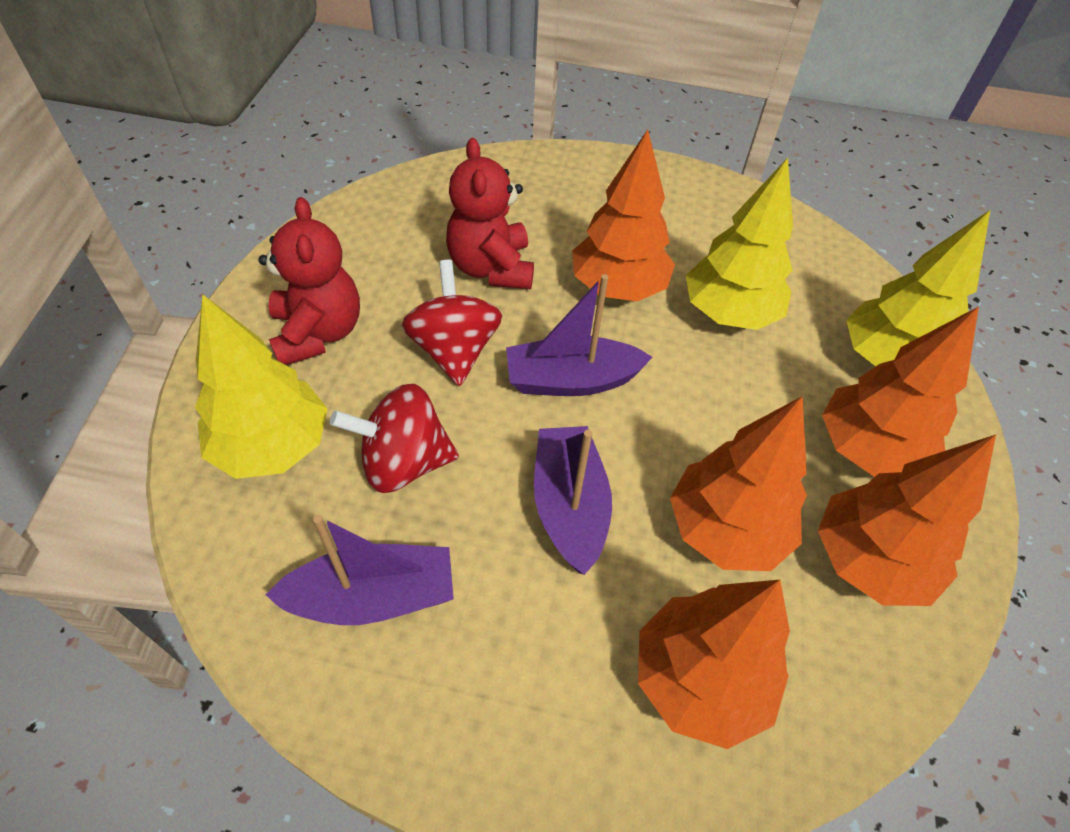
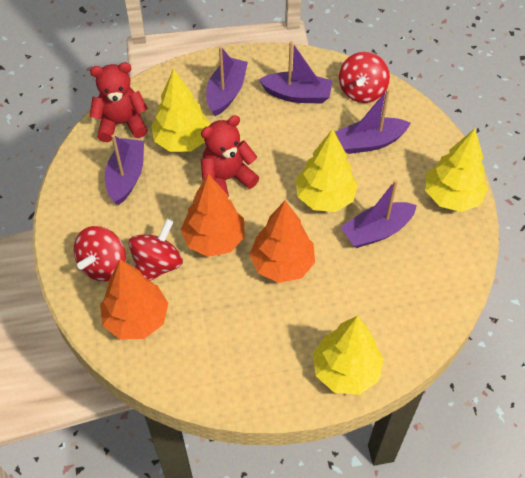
orange tree: 5 -> 3
purple boat: 3 -> 5
red spinning top: 2 -> 3
yellow tree: 3 -> 4

